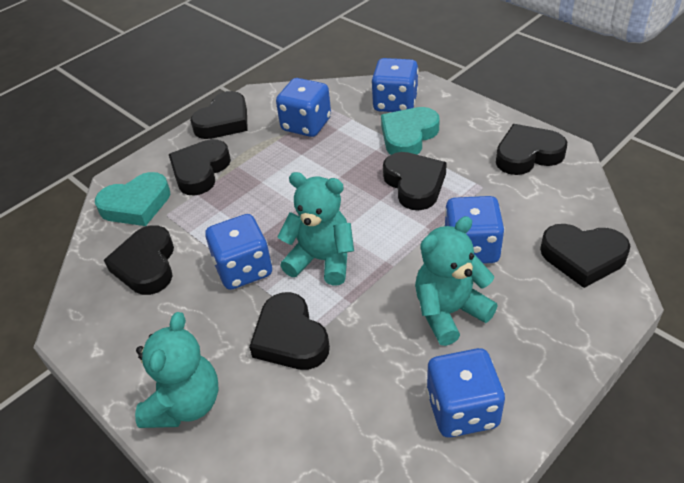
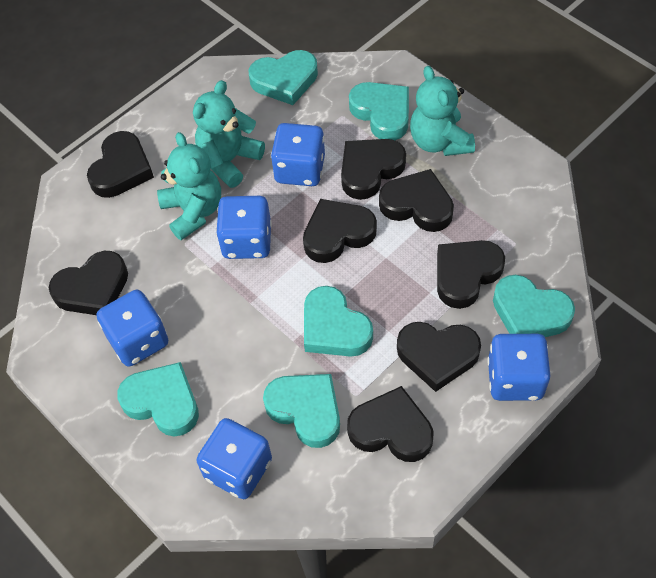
black heart: 7 -> 8
turquoise heart: 2 -> 6

